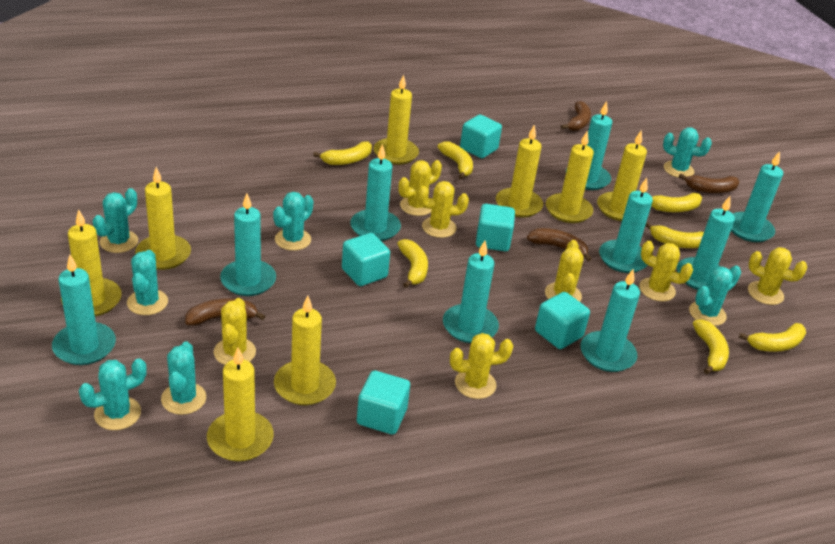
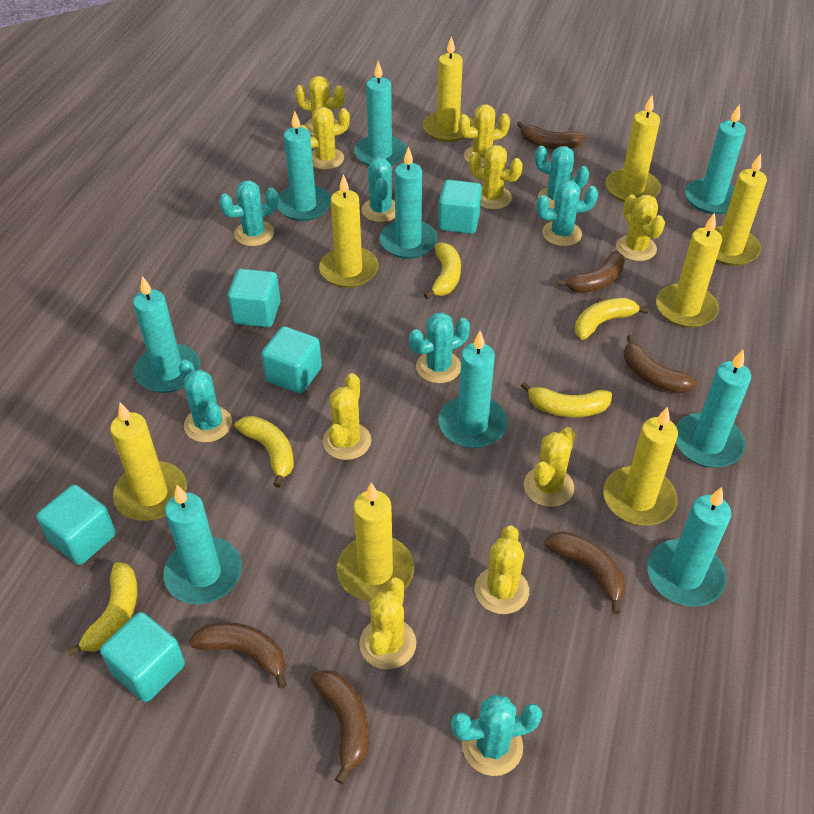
brown banana: 4 -> 6
yellow banana: 7 -> 5
yellow cactus: 7 -> 9

